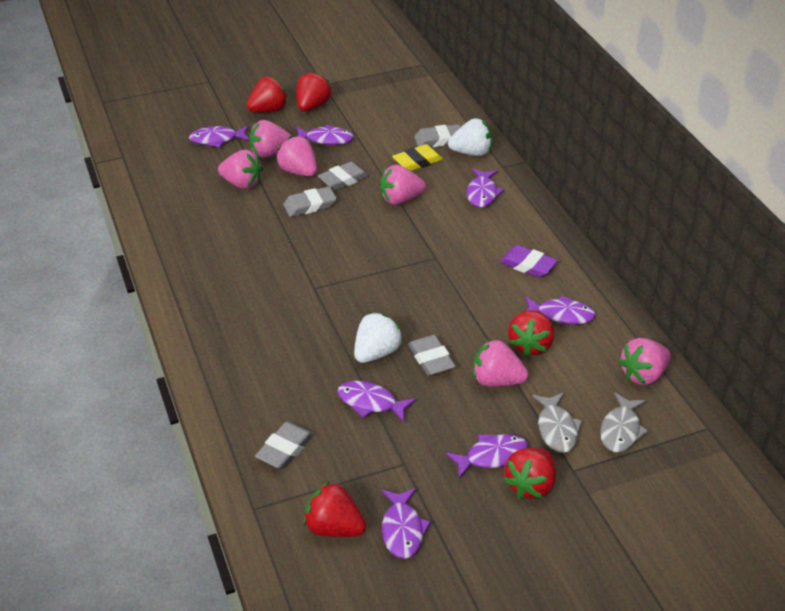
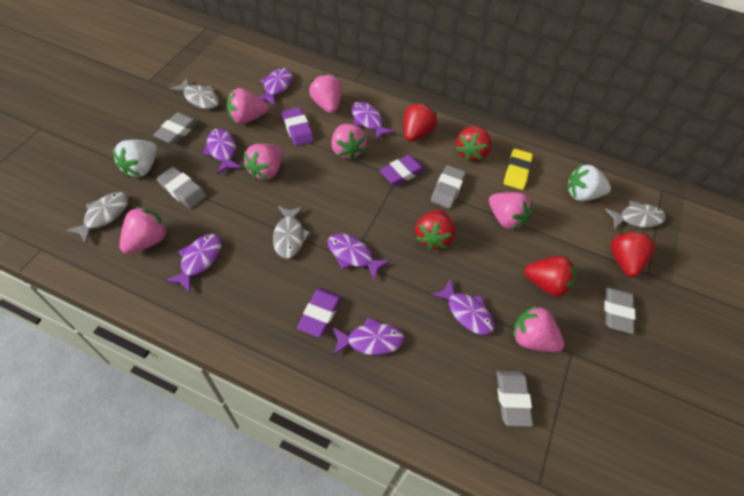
grey fish: 2 -> 4
pink strawberry: 6 -> 7
purple eraser: 1 -> 3

